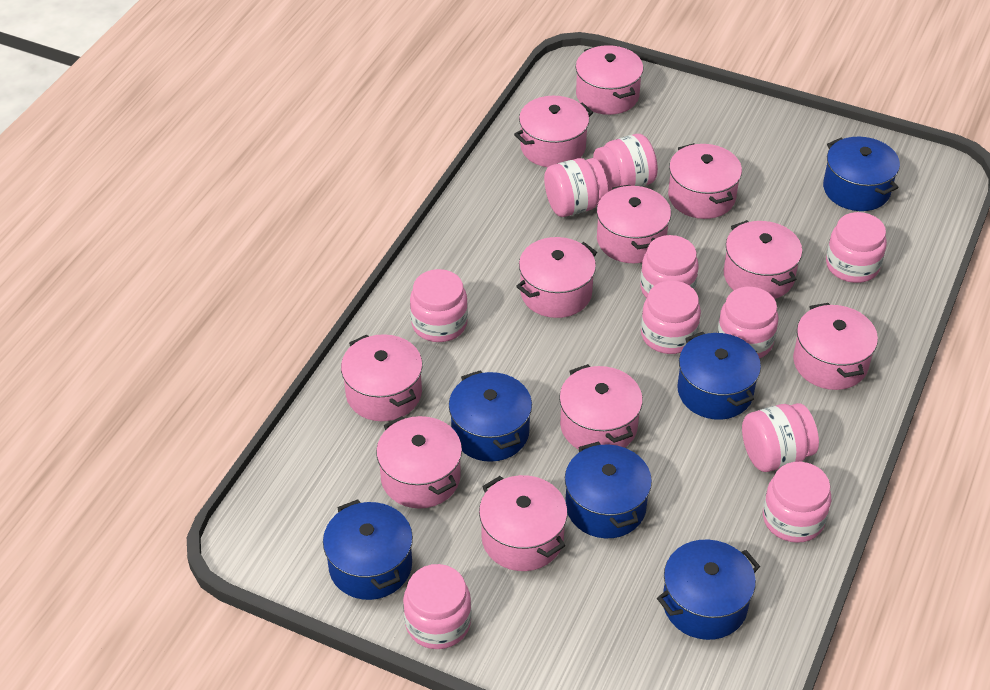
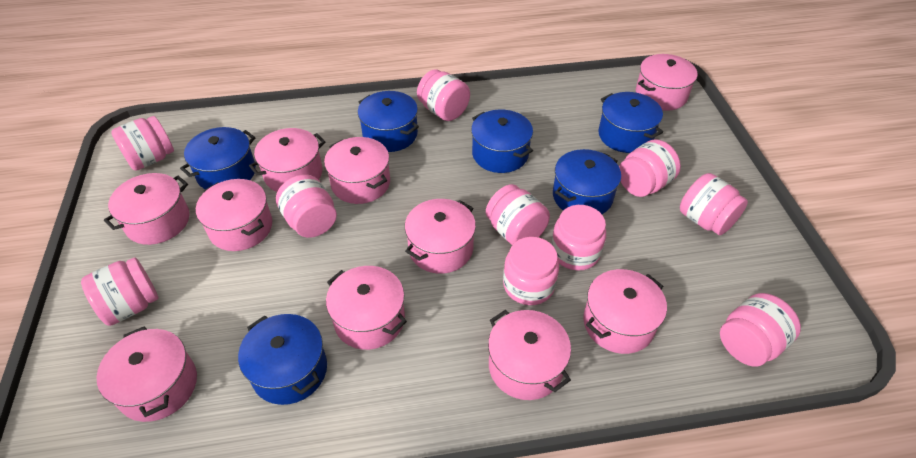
pink pot: 11 -> 10

